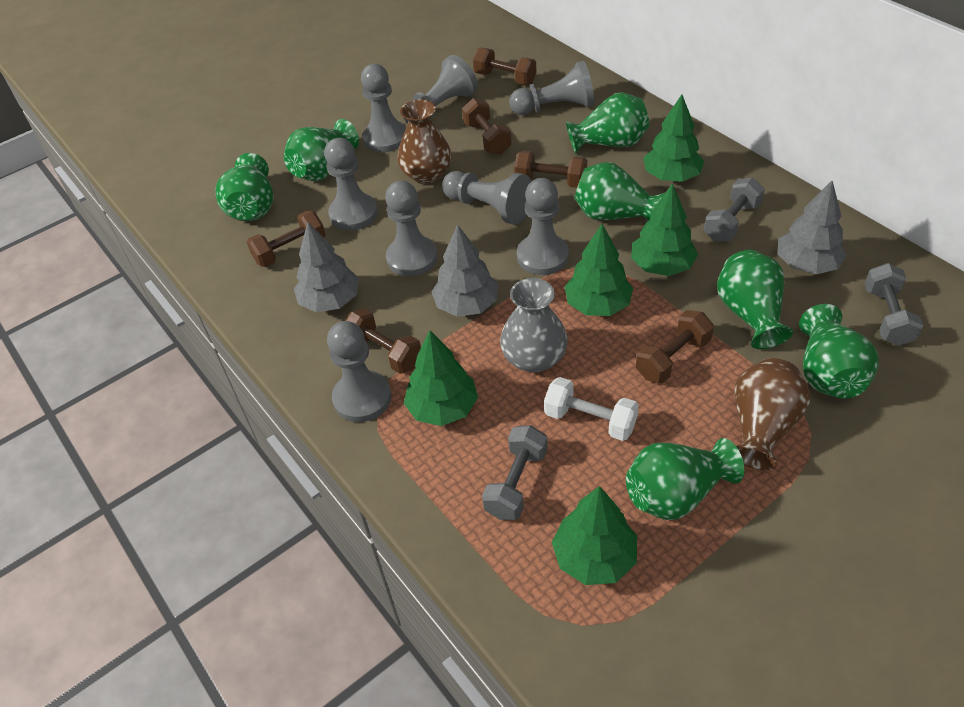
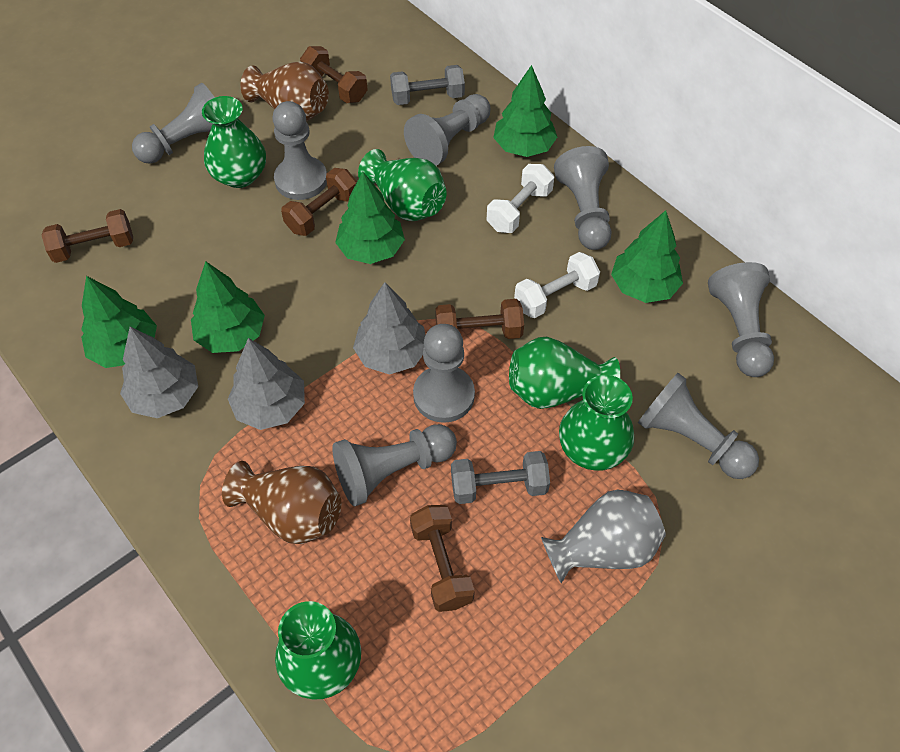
brown dumbbell: 6 -> 5
green vase: 7 -> 5
grey dumbbell: 3 -> 2
white dumbbell: 1 -> 2

